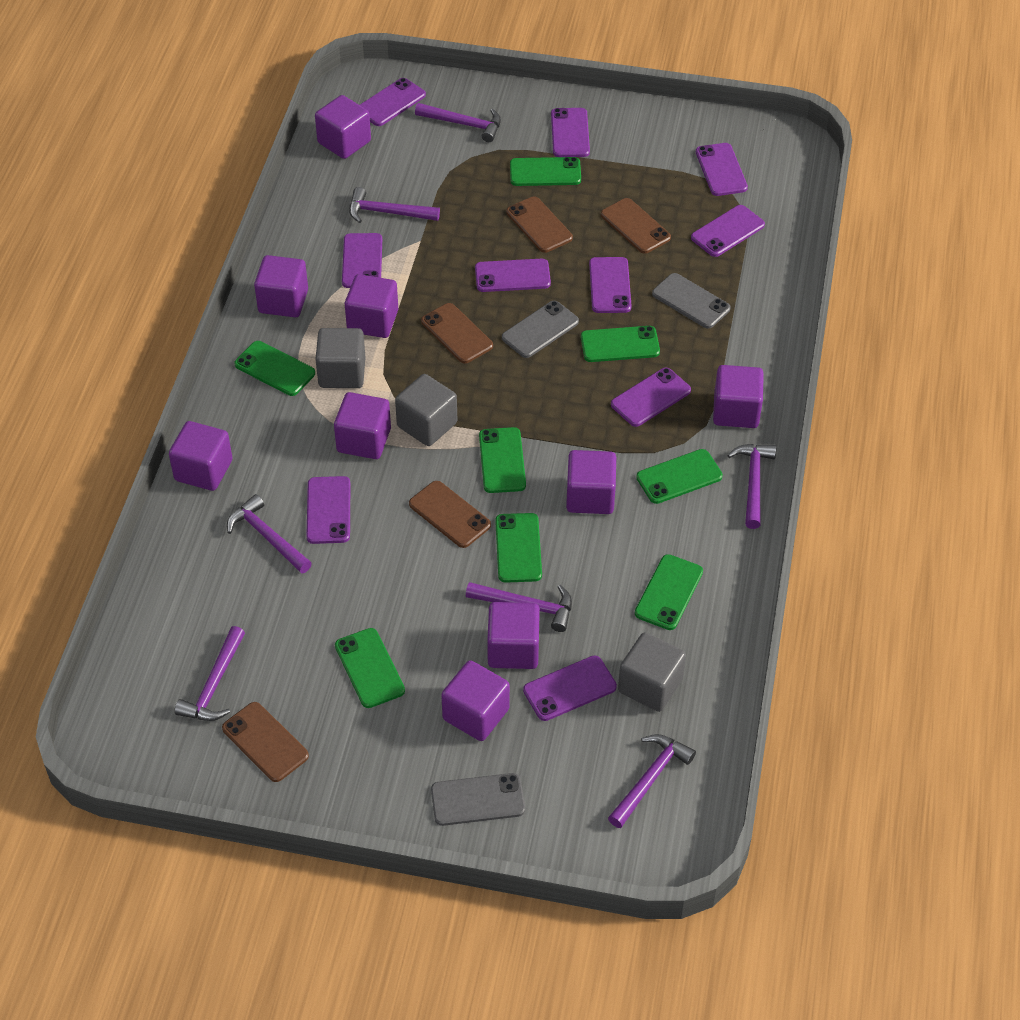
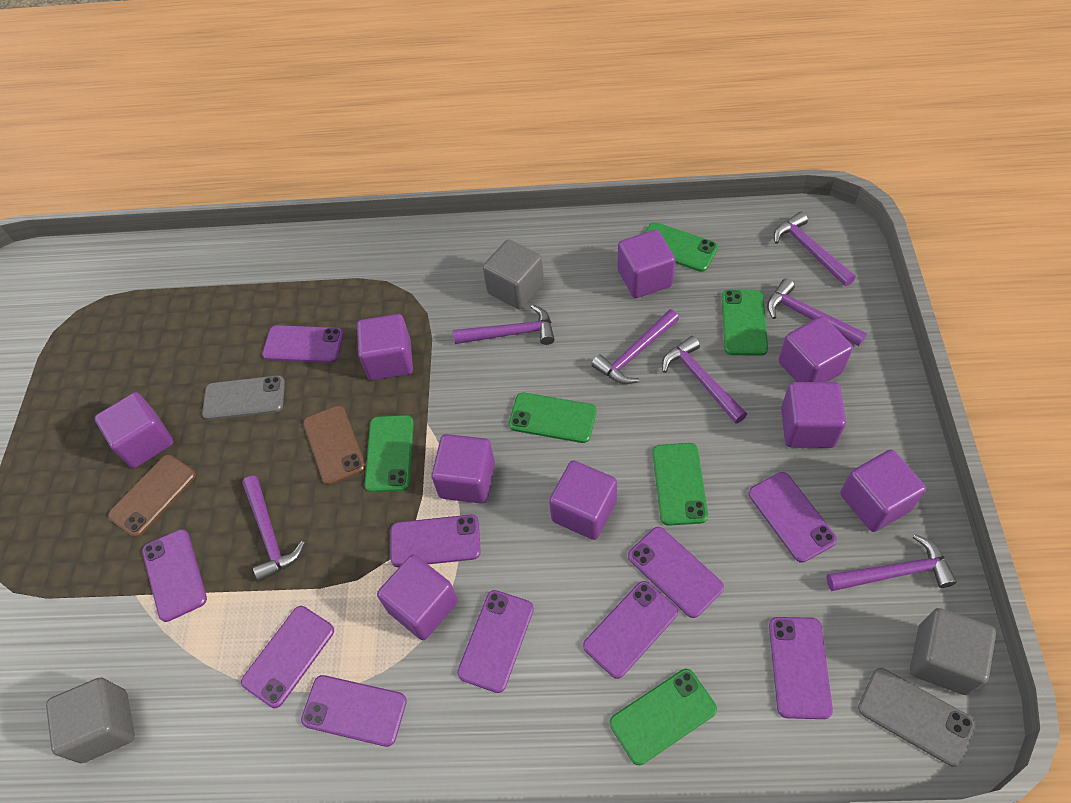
brown phone: 5 -> 2
green phone: 8 -> 6
grey phone: 3 -> 2

